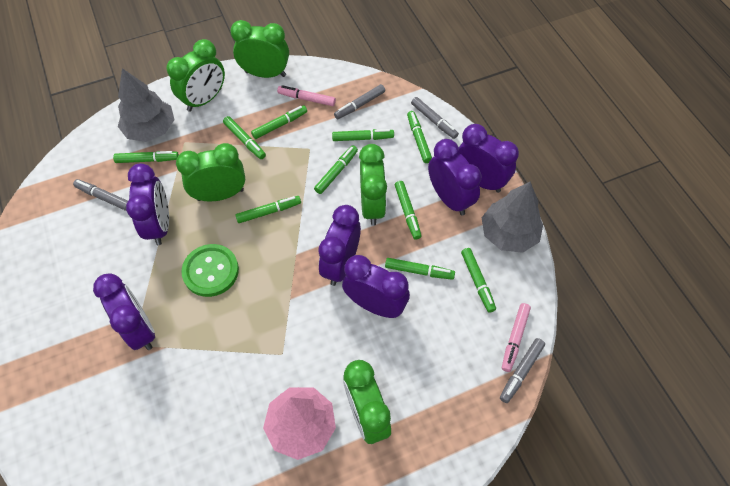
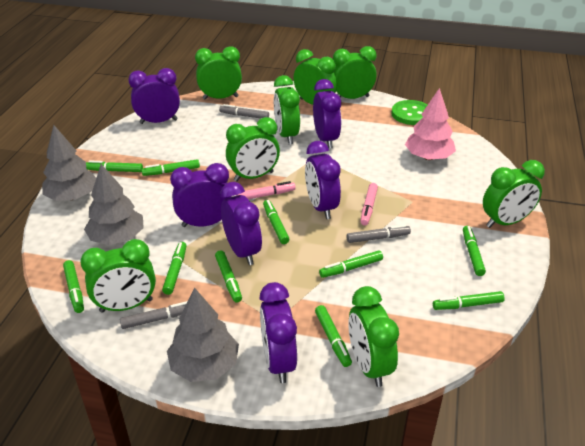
green clock: 5 -> 8
grey marker: 4 -> 3
grey tree: 2 -> 3

